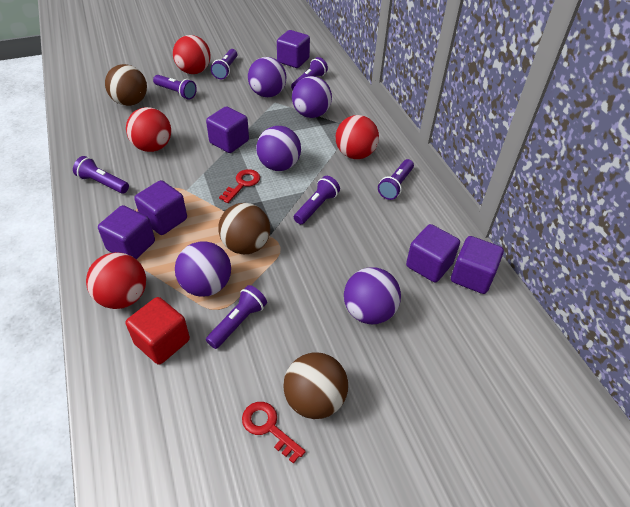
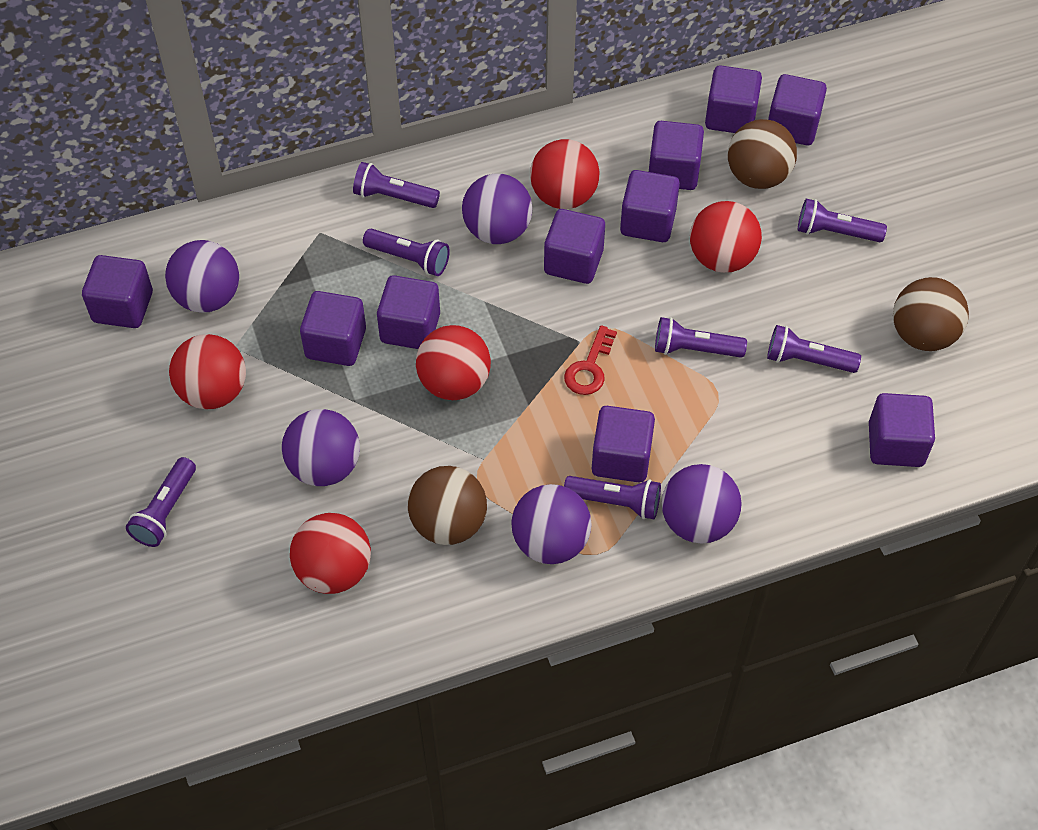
purple cube: 6 -> 10
red ball: 4 -> 5
red cube: 1 -> 0
red key: 2 -> 1

